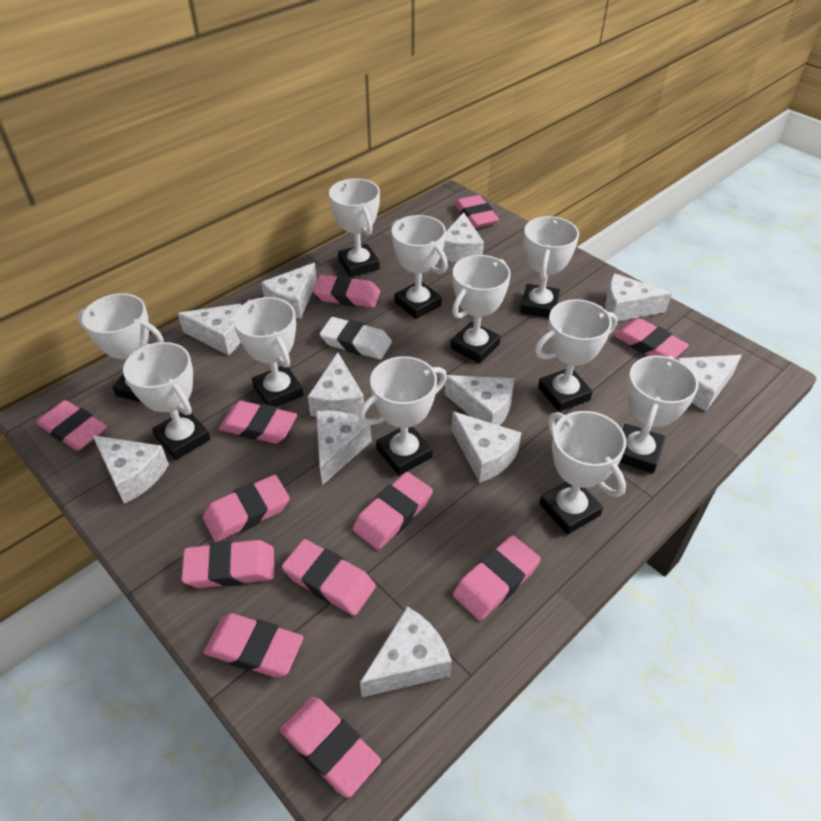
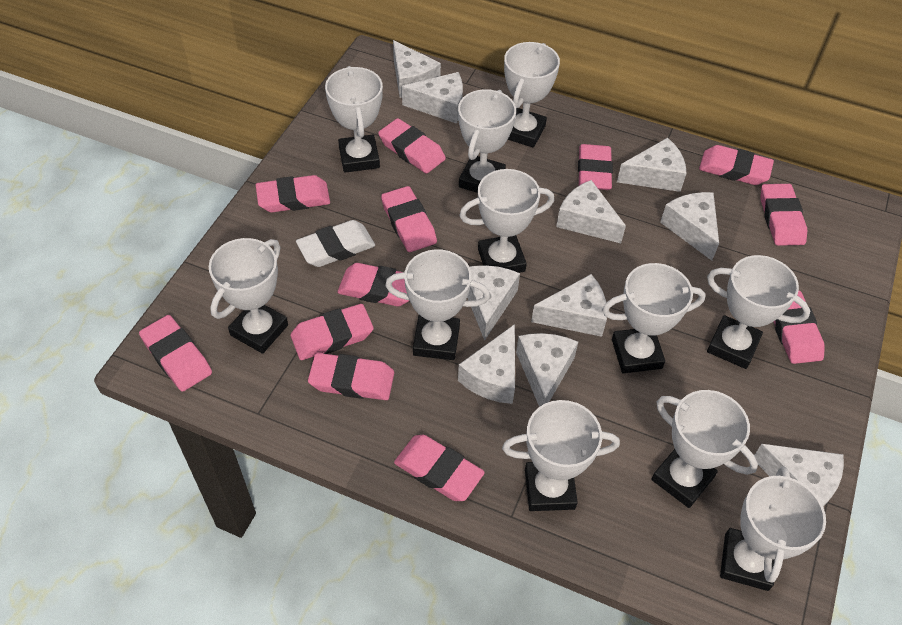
white cheese: 11 -> 10

